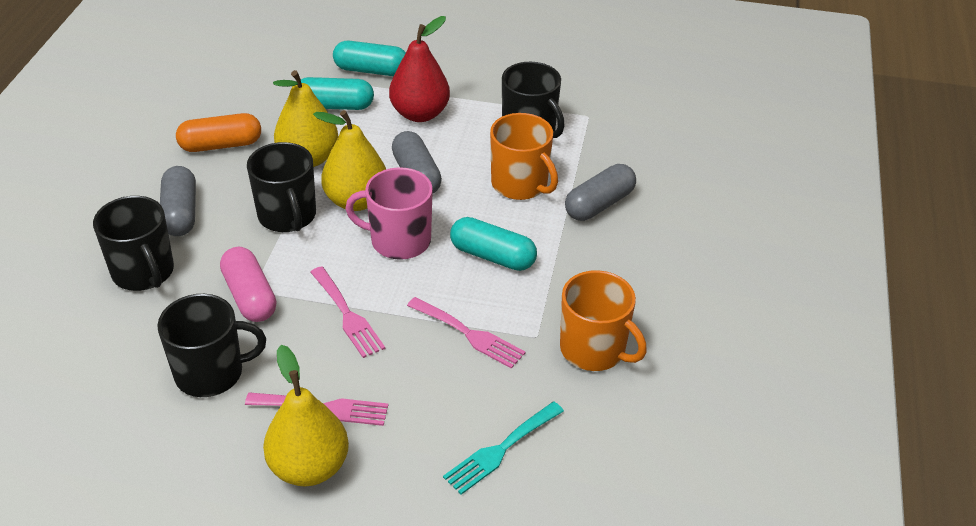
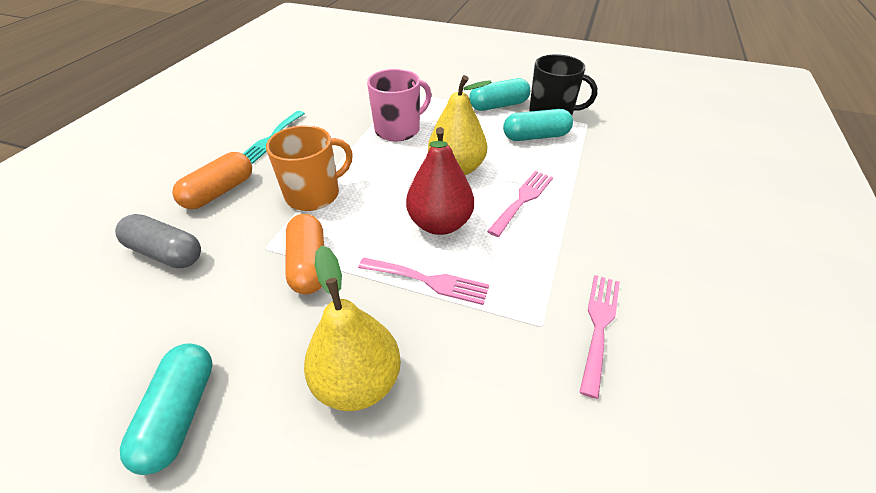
black mug: 4 -> 1
grey capsule: 3 -> 1
orange capsule: 1 -> 2
orange mug: 2 -> 1
pink capsule: 1 -> 0
yellow pear: 3 -> 2

